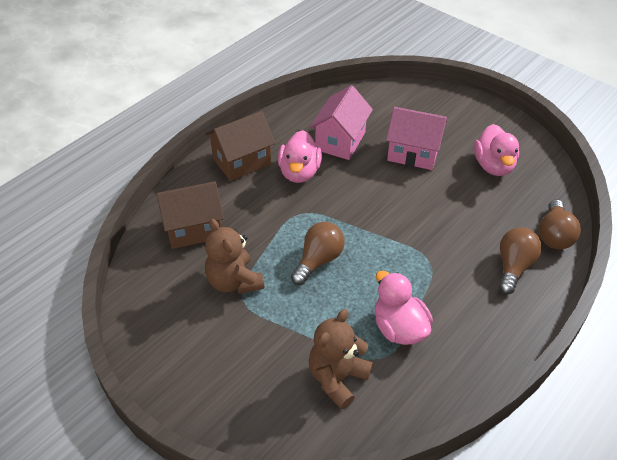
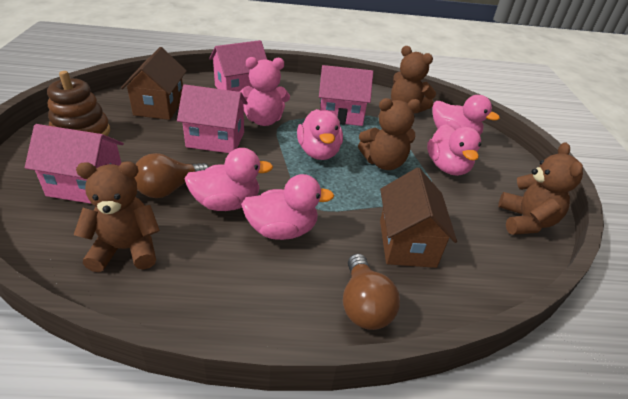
brown light bulb: 3 -> 2
brown stacking toy: 0 -> 1
brown teddy bear: 2 -> 4
pink duck: 3 -> 5
pink house: 2 -> 4
pink teddy bear: 0 -> 1

